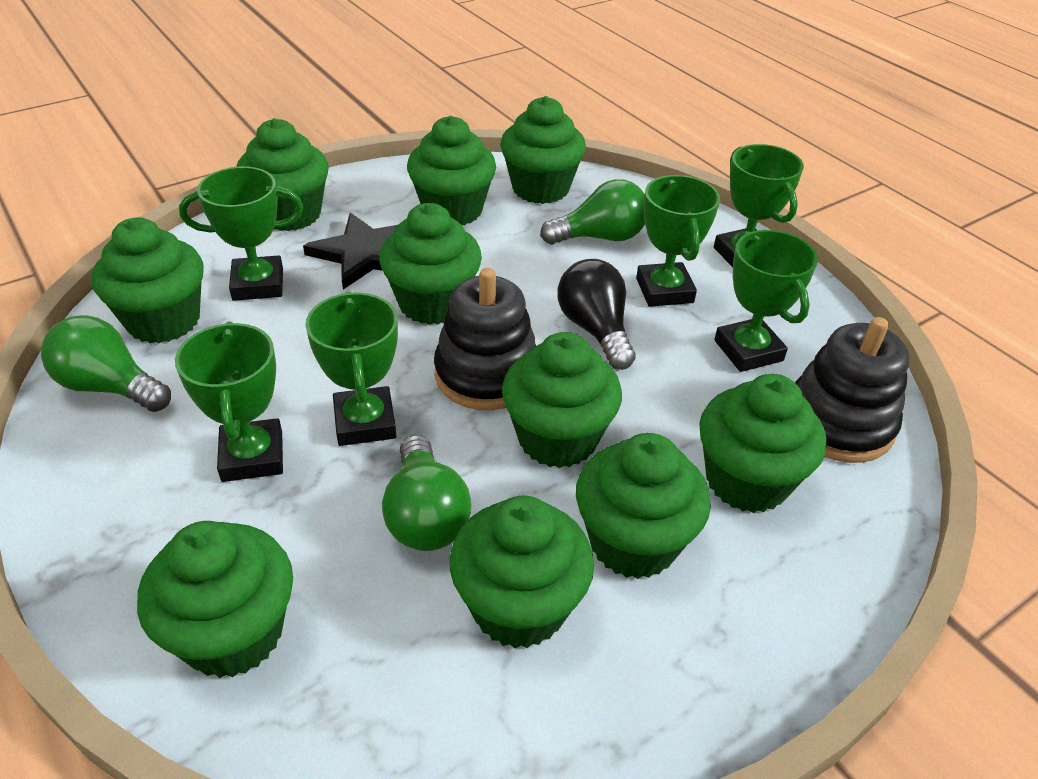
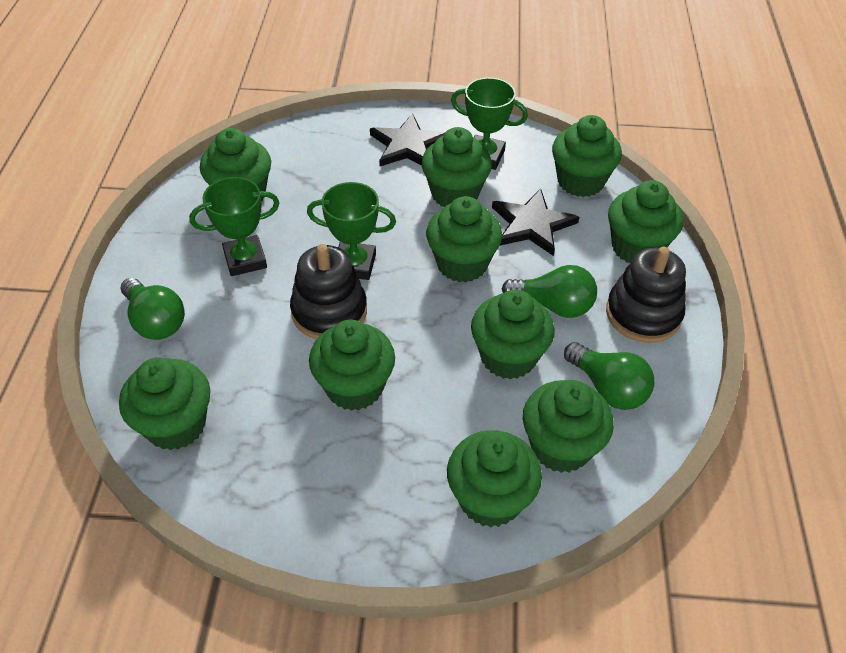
black light bulb: 1 -> 0
black star: 1 -> 2
green trophy: 6 -> 3

